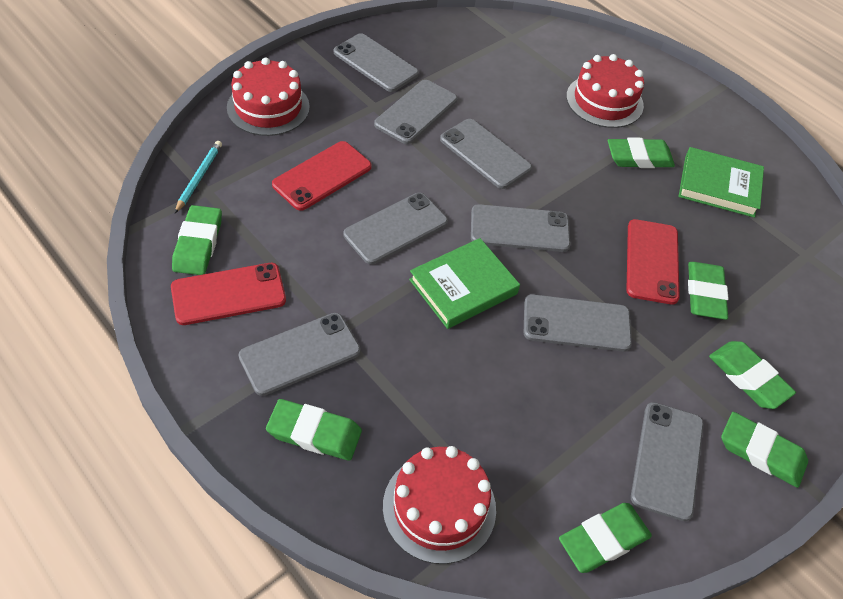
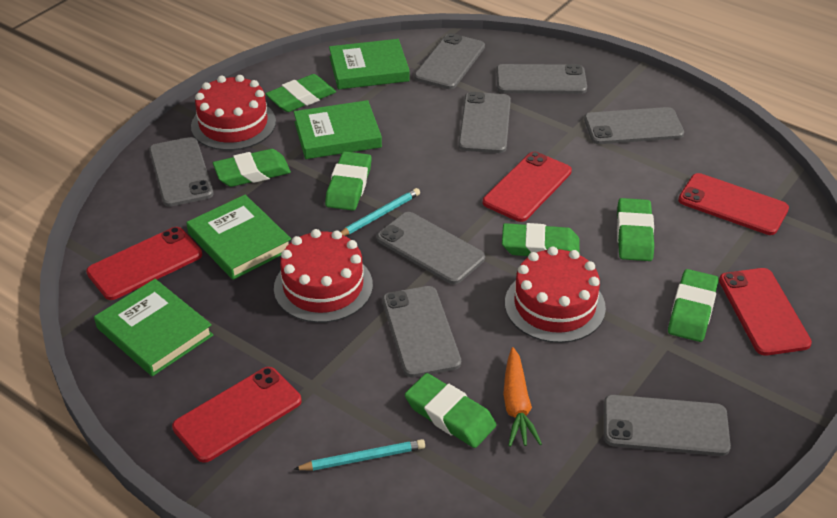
green book: 2 -> 4
orange carrot: 0 -> 1
red phone: 3 -> 5
turquoise pencil: 1 -> 2

